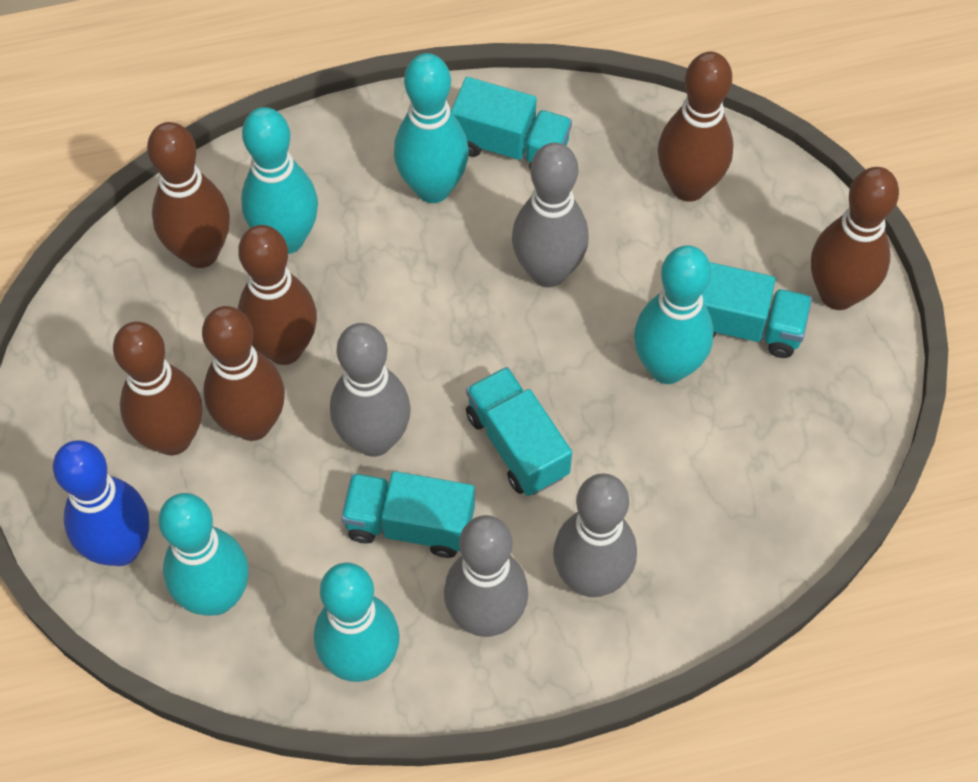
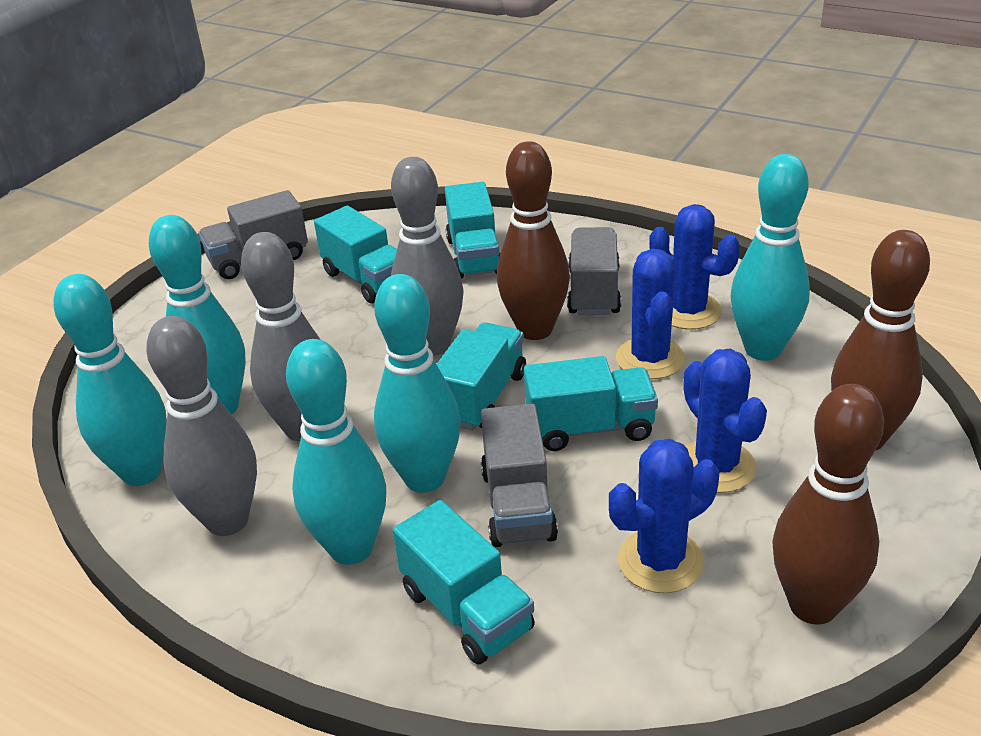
blue bowling pin: 1 -> 0
blue cactus: 0 -> 4
brown bowling pin: 6 -> 3
grey bowling pin: 4 -> 3
grey truck: 0 -> 3
turquoise truck: 4 -> 5

